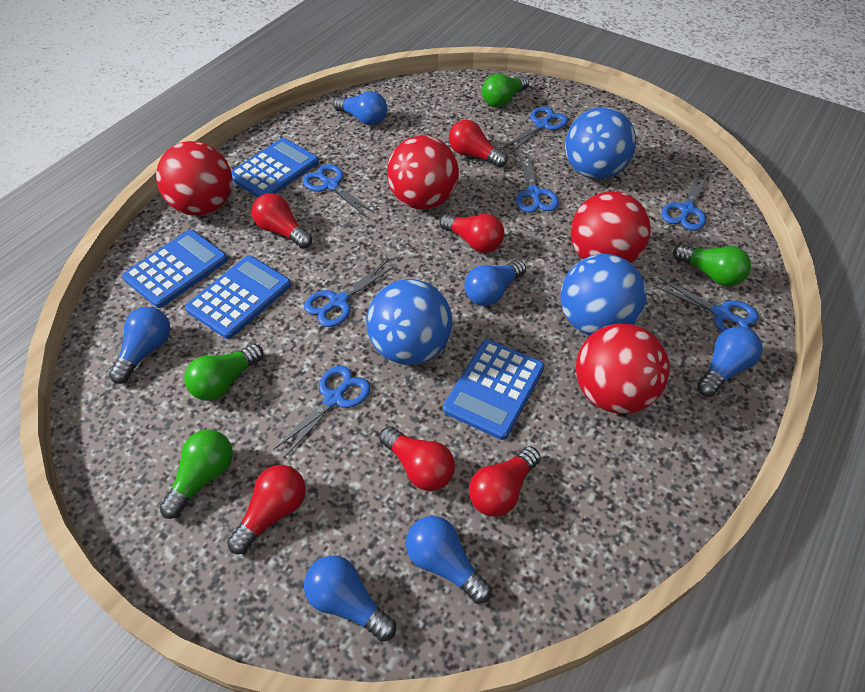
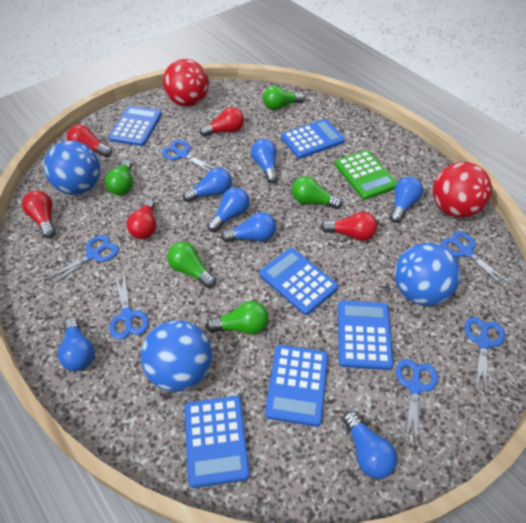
blue calculator: 4 -> 6
blue light bulb: 6 -> 7
blue scissors: 7 -> 6
green calculator: 0 -> 1
green light bulb: 4 -> 5
red ball: 4 -> 2
red light bulb: 6 -> 5

